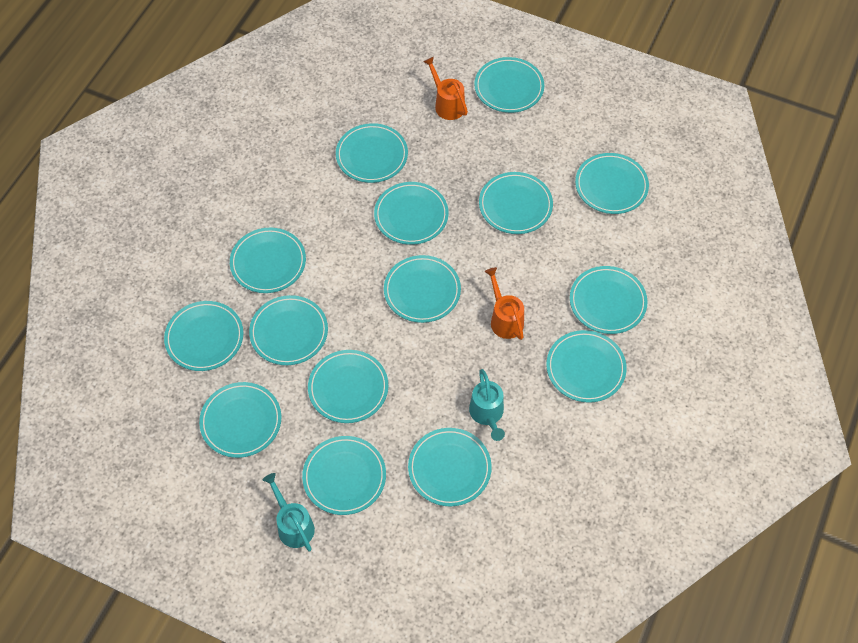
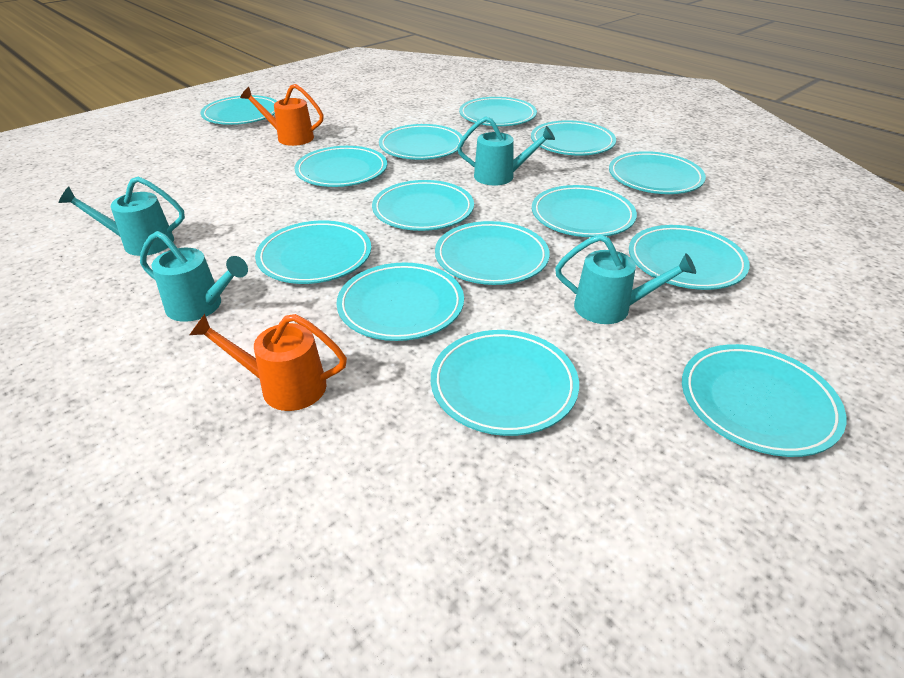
turquoise plate: 15 -> 14
turquoise watering can: 2 -> 4

